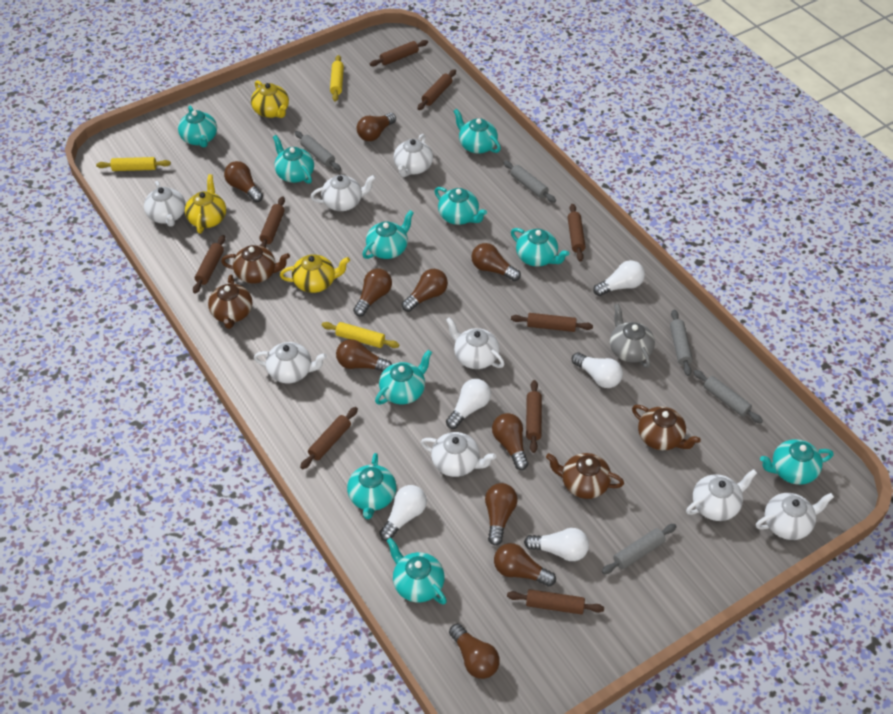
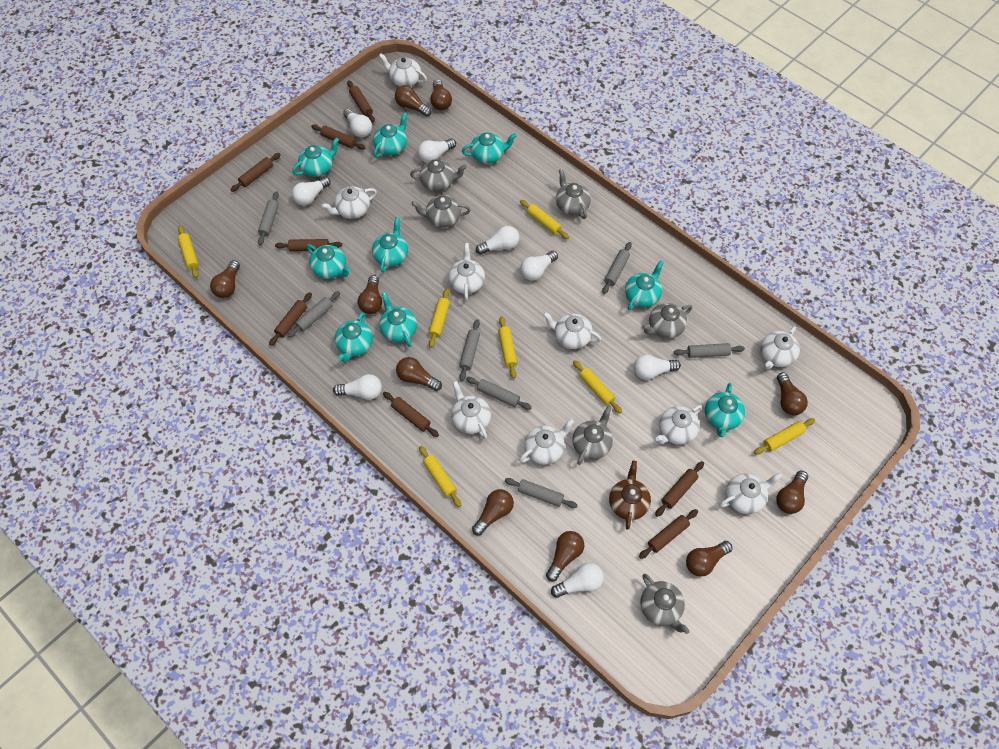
brown rolling pin: 9 -> 8
brown teapot: 4 -> 1
grey rolling pin: 5 -> 7
grey teapot: 1 -> 6
turquoise teapot: 10 -> 9
white light bulb: 5 -> 8
white teapot: 8 -> 9
yellow rolling pin: 3 -> 7
yellow teapot: 3 -> 0

